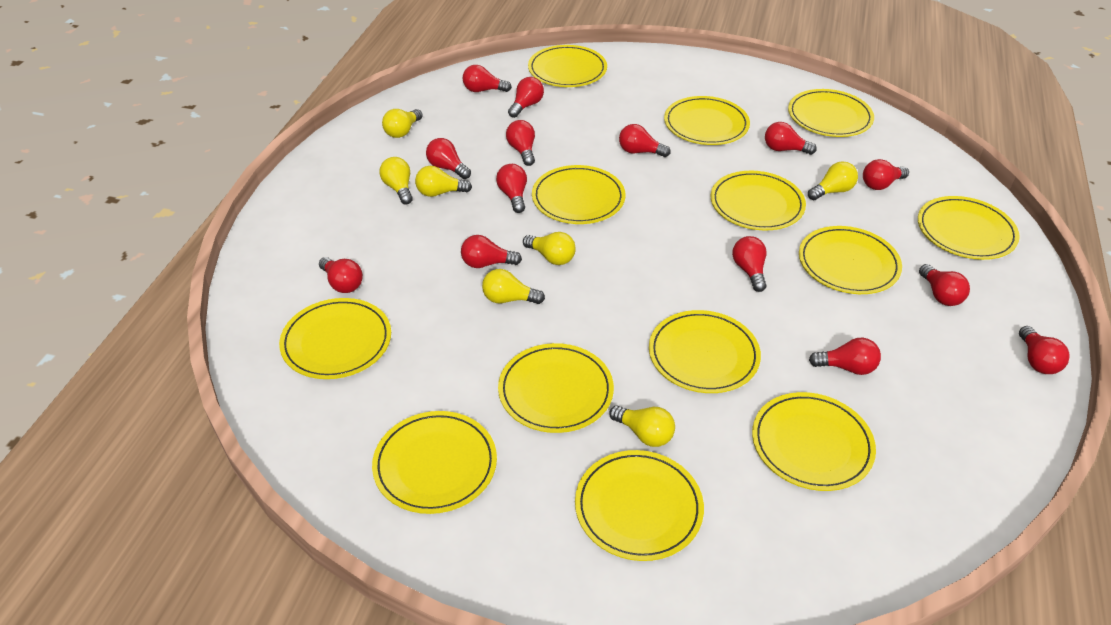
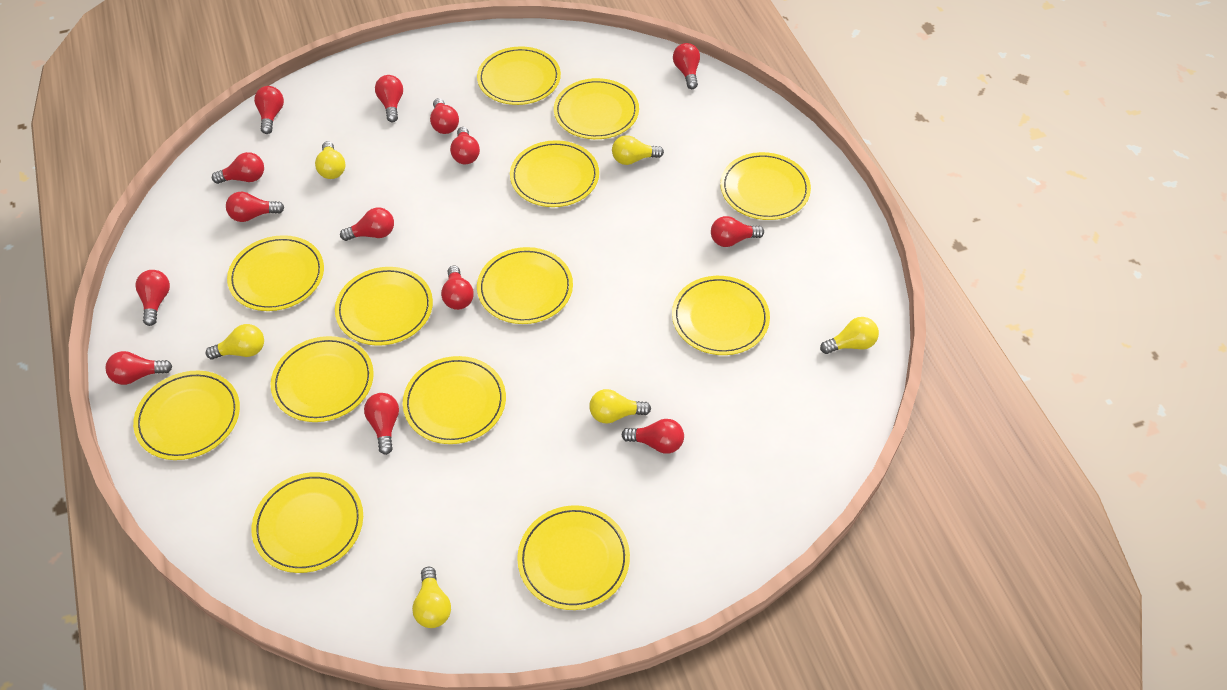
yellow light bulb: 7 -> 6

